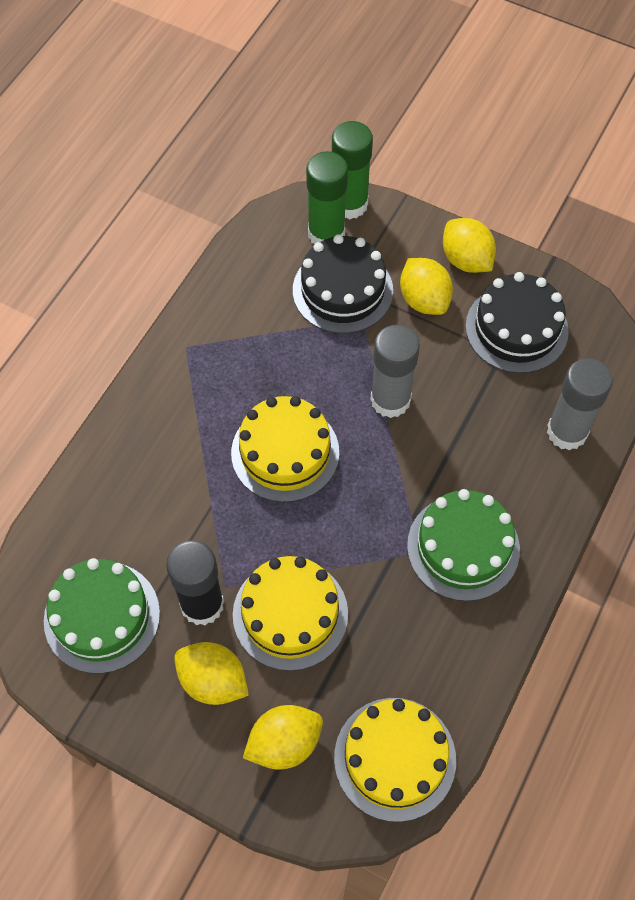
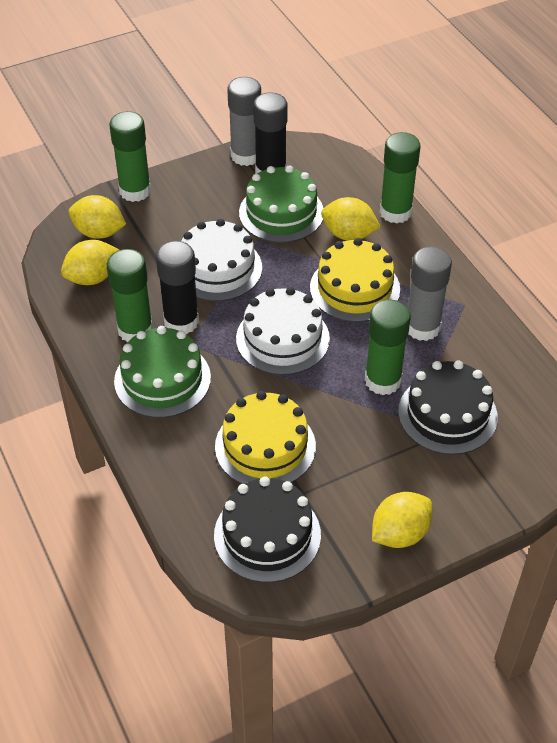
black glue stick: 1 -> 2
green glue stick: 2 -> 4
white cake: 0 -> 2
yellow cake: 3 -> 2

